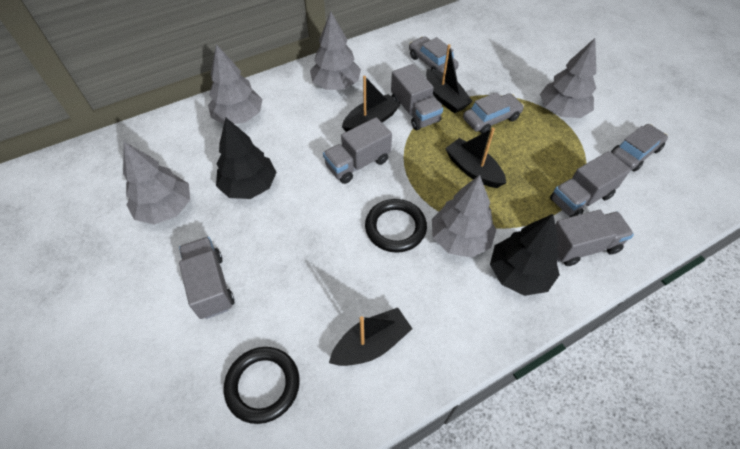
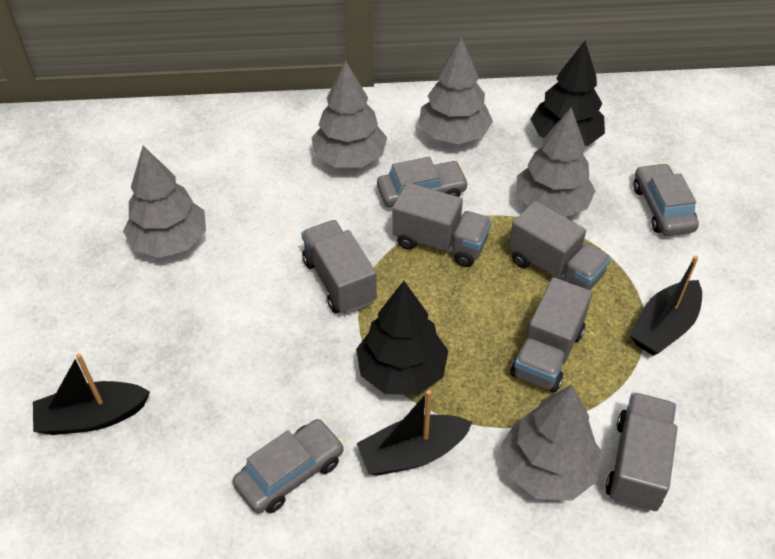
black boat: 4 -> 3
black ring: 2 -> 0

